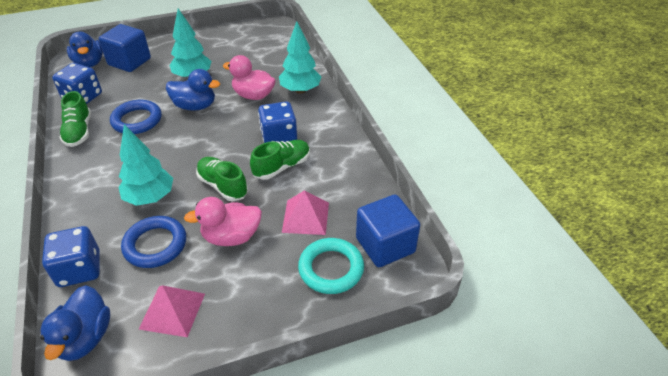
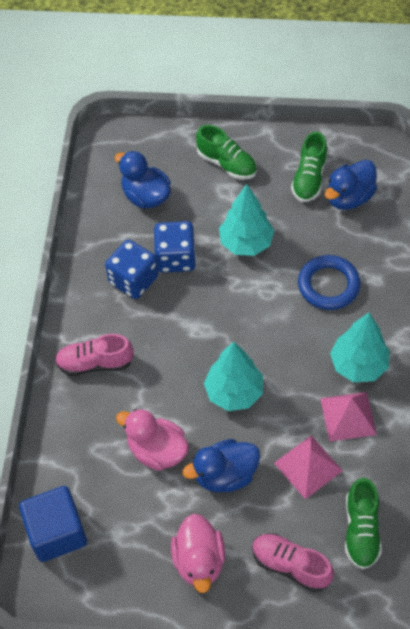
blue cube: 2 -> 1
blue dice: 3 -> 2
blue ring: 2 -> 1
pink shoe: 0 -> 2
turquoise ring: 1 -> 0

